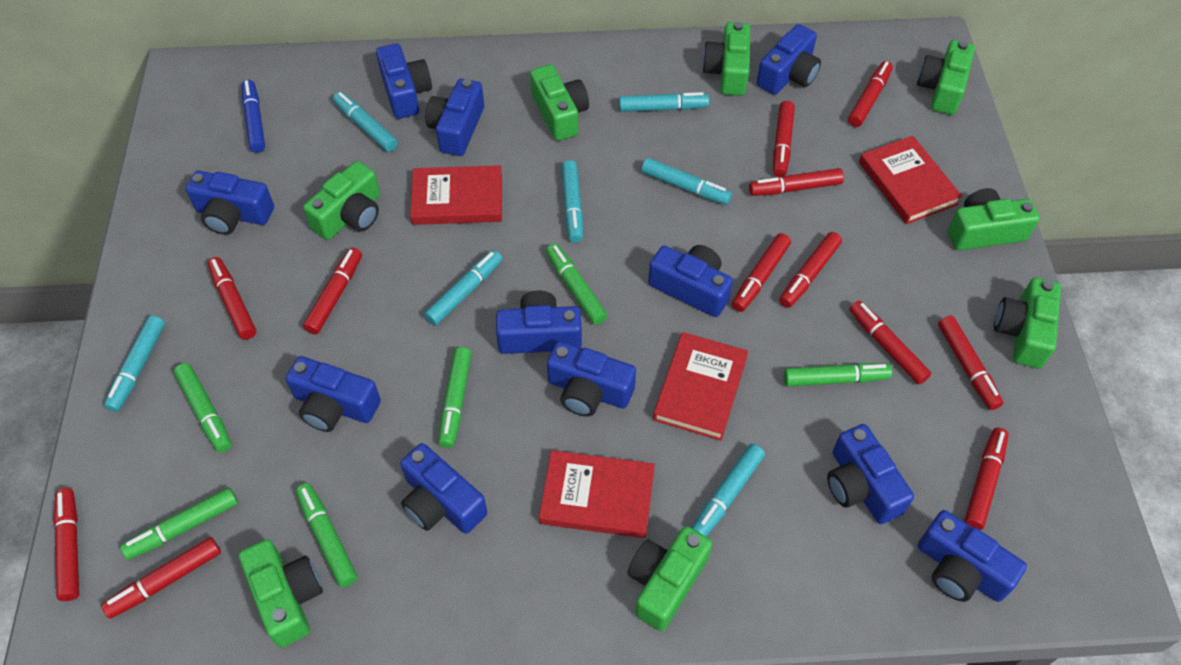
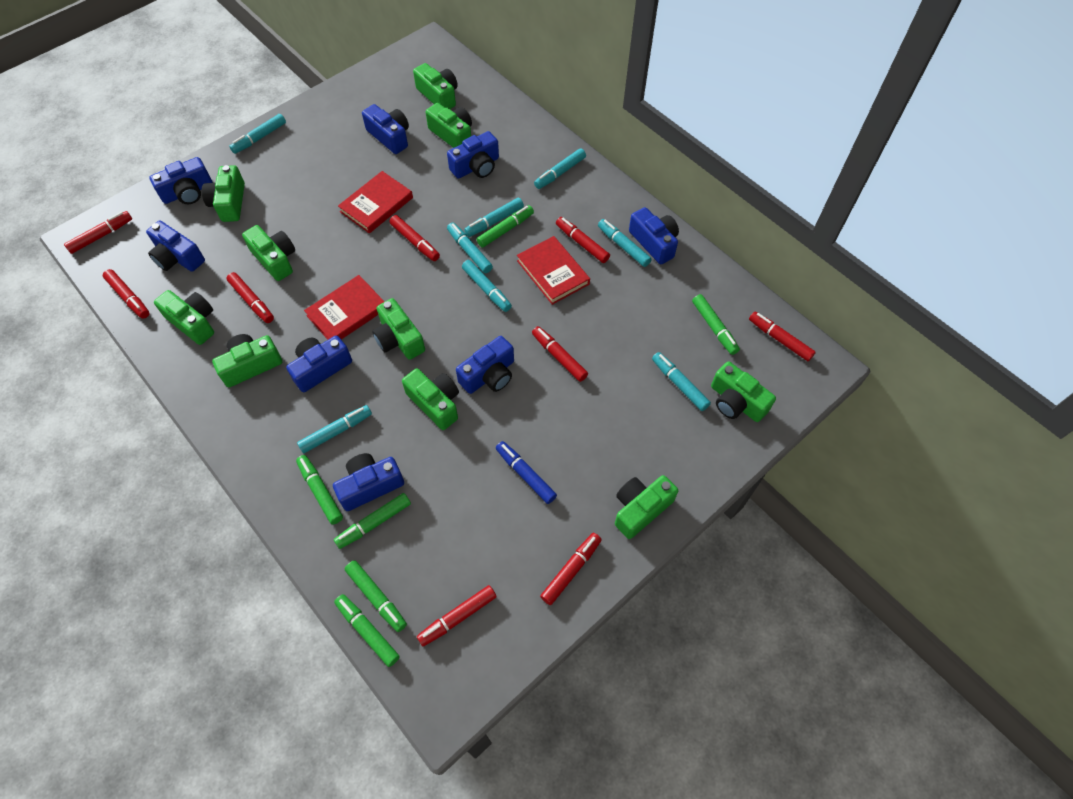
blue camera: 11 -> 8
green camera: 8 -> 10
red book: 4 -> 3
red marker: 12 -> 9
turquoise marker: 7 -> 8

